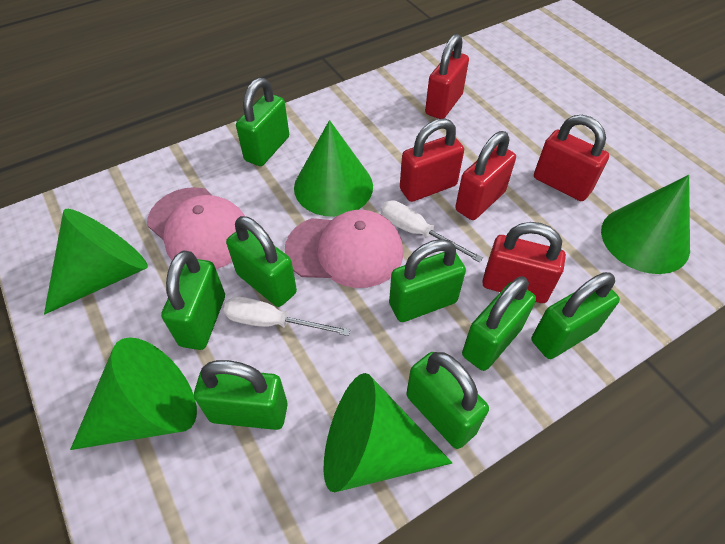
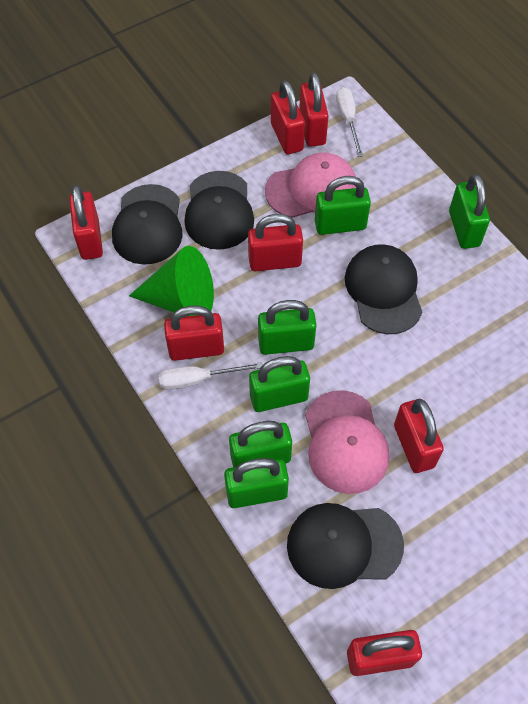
black cap: 0 -> 4
green cone: 5 -> 1
green padlock: 8 -> 6
red padlock: 5 -> 7

